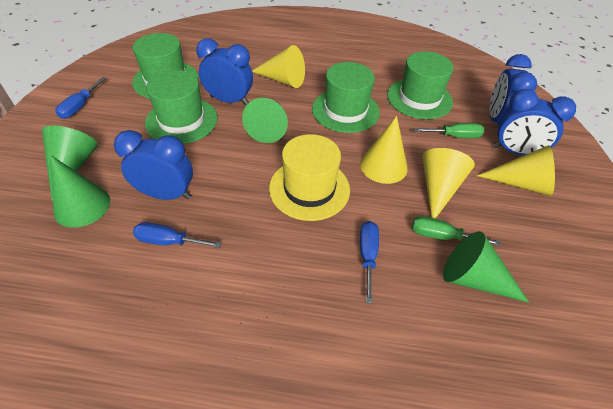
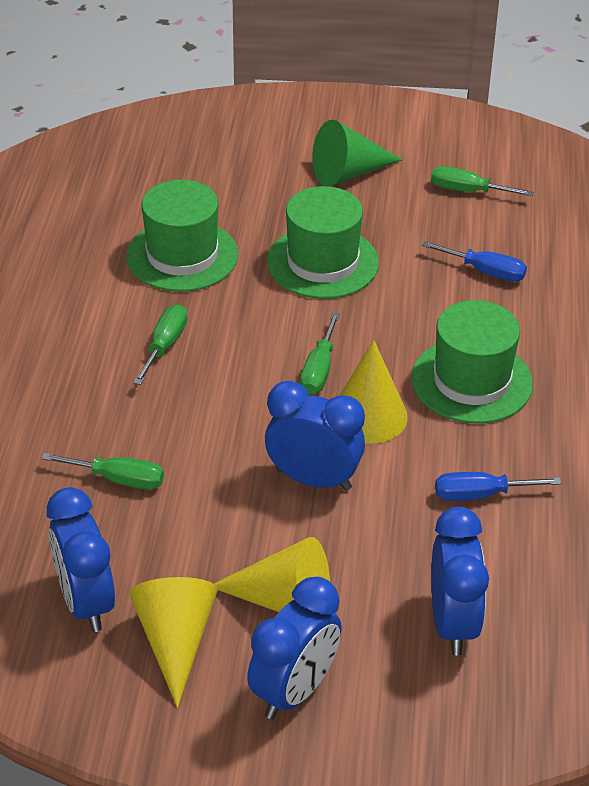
blue screwdriver: 3 -> 2
green cone: 4 -> 1
green hat: 4 -> 3
green screwdriver: 2 -> 4
yellow cone: 4 -> 3
yellow hat: 1 -> 0

